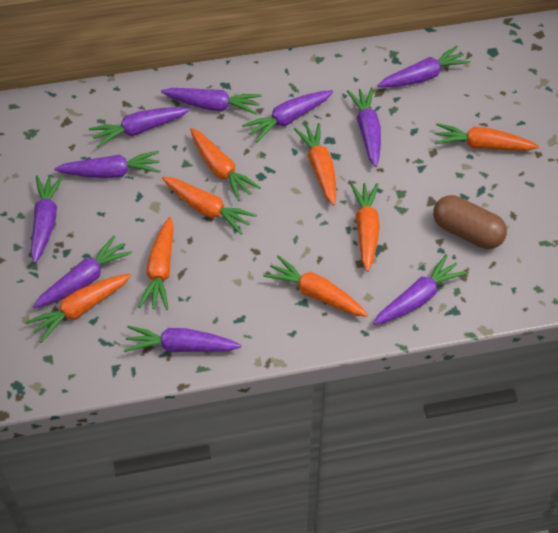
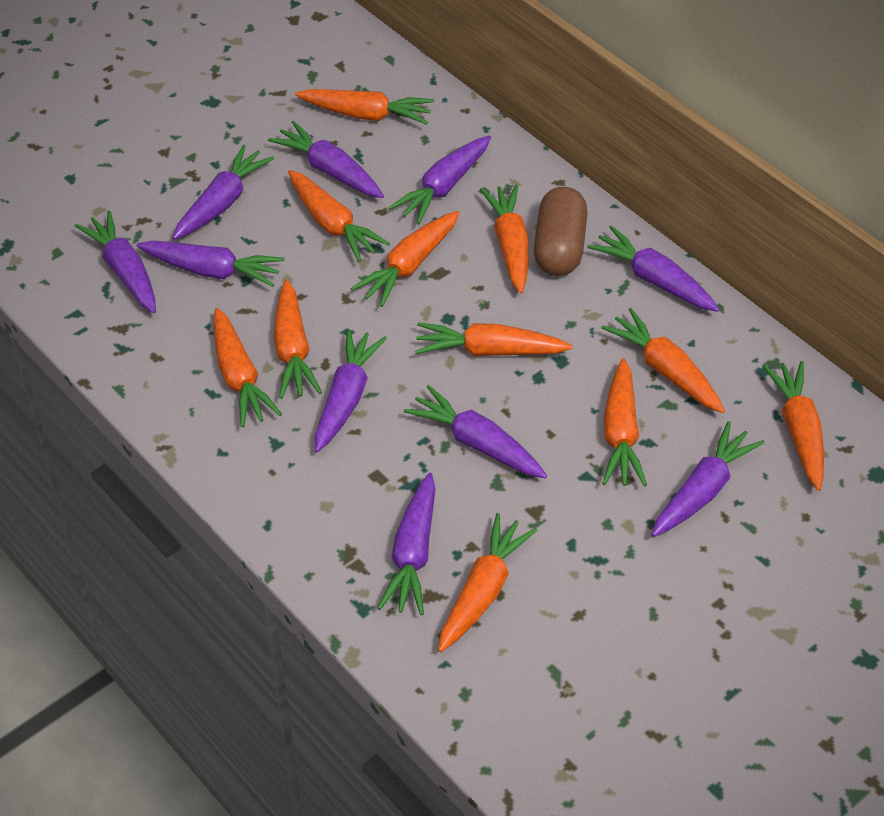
orange carrot: 8 -> 11

